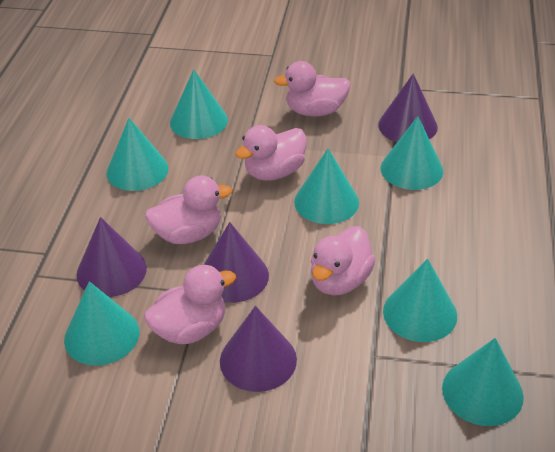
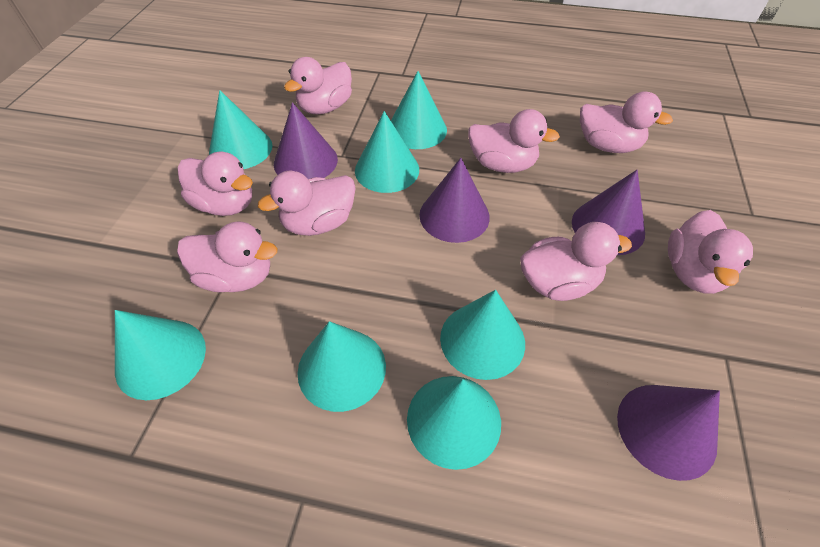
pink duck: 5 -> 8

